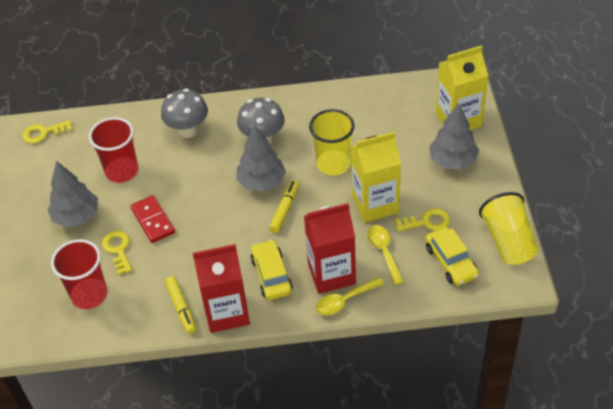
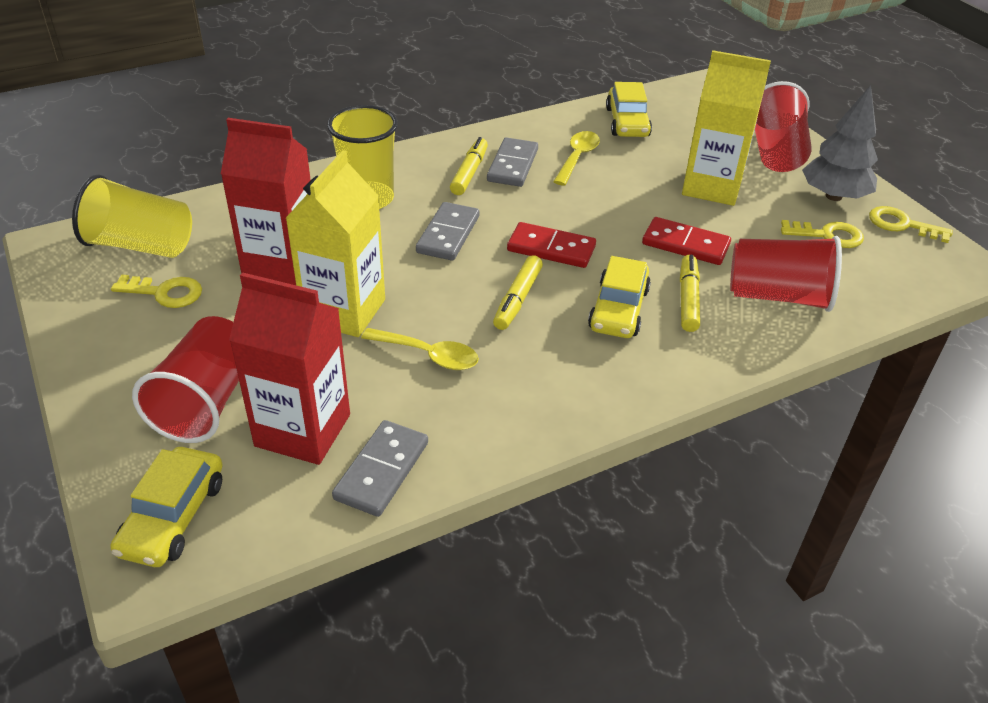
grey domino: 0 -> 3
grey mushroom: 2 -> 0
grey tree: 3 -> 1
red cup: 2 -> 3
red domino: 1 -> 2
yellow car: 2 -> 3
yellow marker: 2 -> 3

